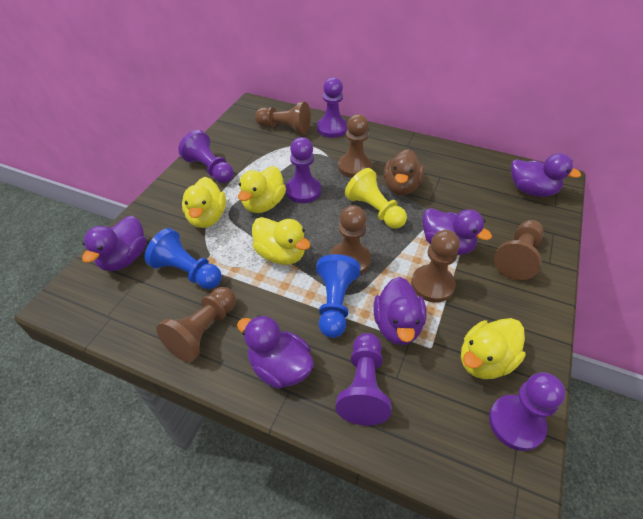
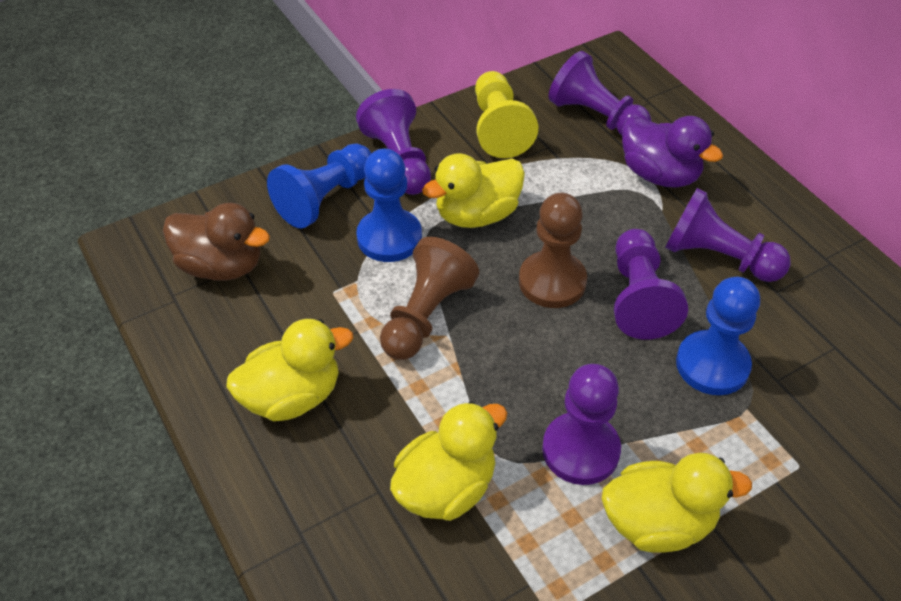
blue pawn: 2 -> 3
brown pawn: 6 -> 2
purple duck: 5 -> 1

